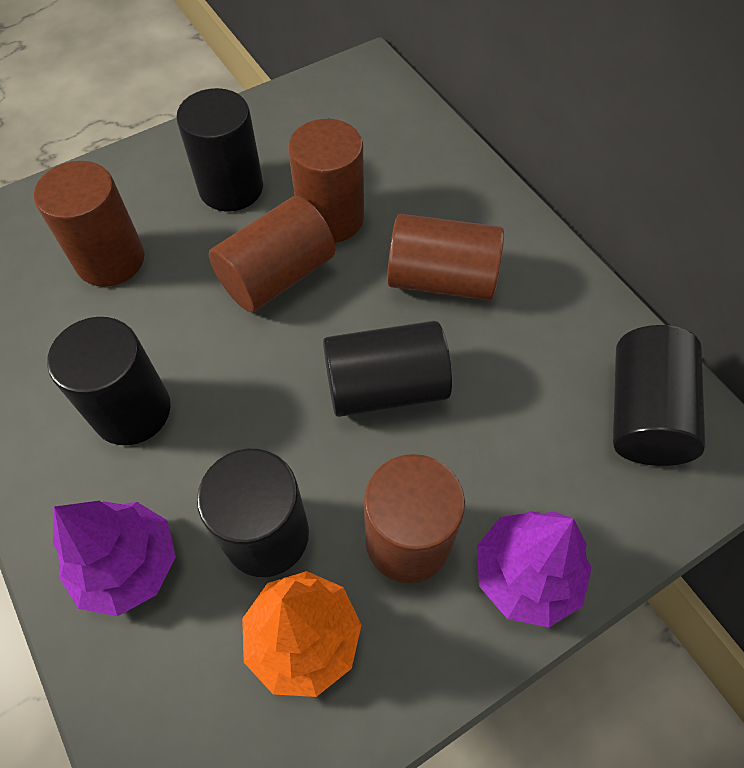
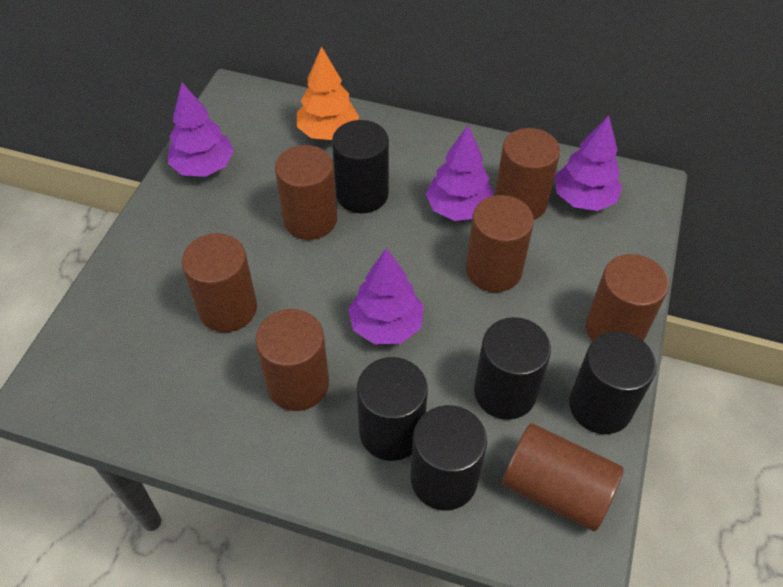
brown cylinder: 5 -> 7
purple tree: 2 -> 4

